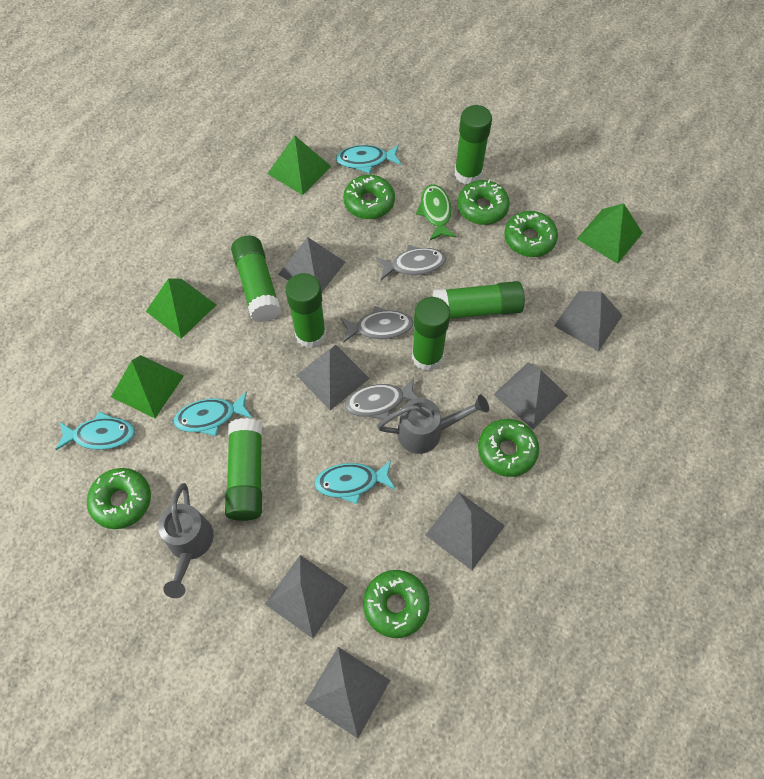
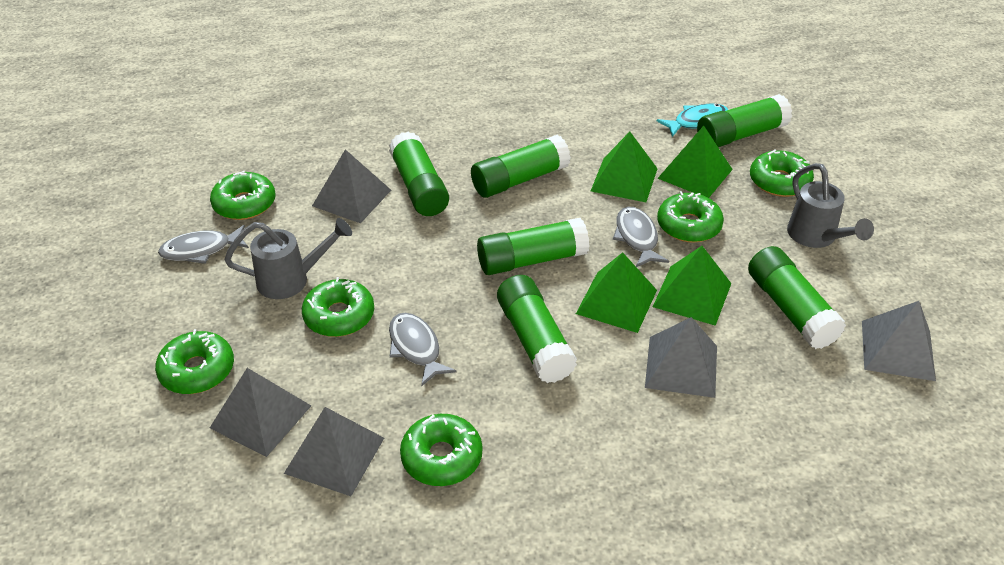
green fish: 1 -> 0
grey pyramid: 7 -> 5
turquoise fish: 4 -> 1

